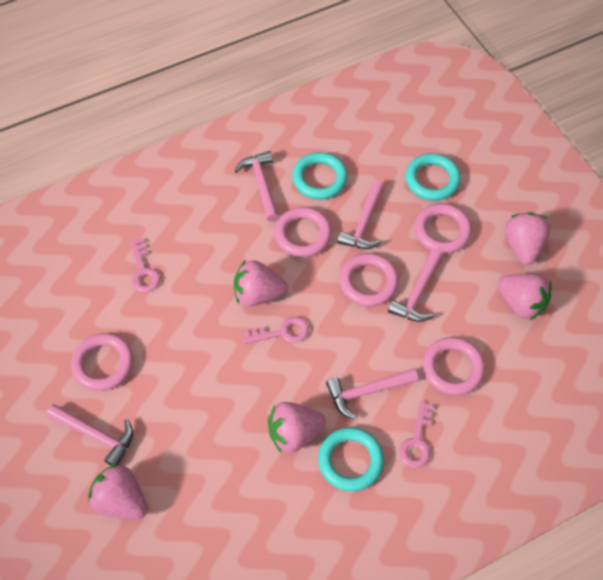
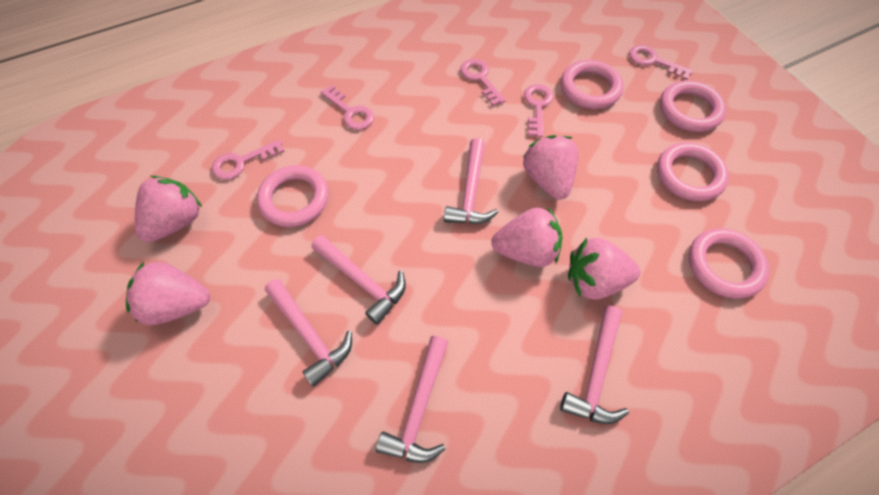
pink key: 3 -> 5
turquoise ring: 3 -> 0

